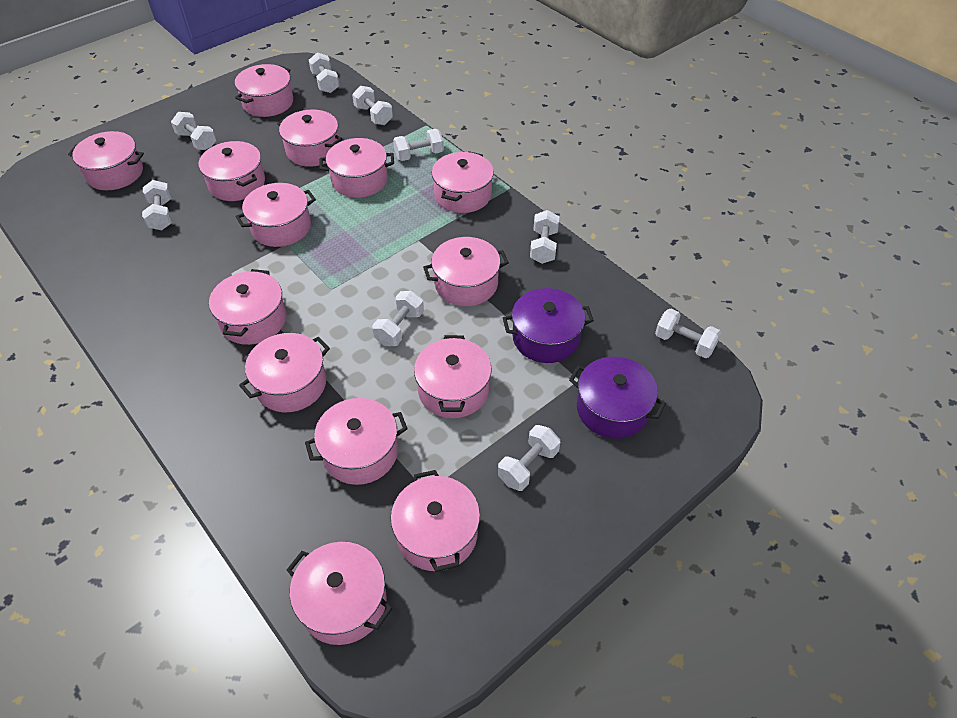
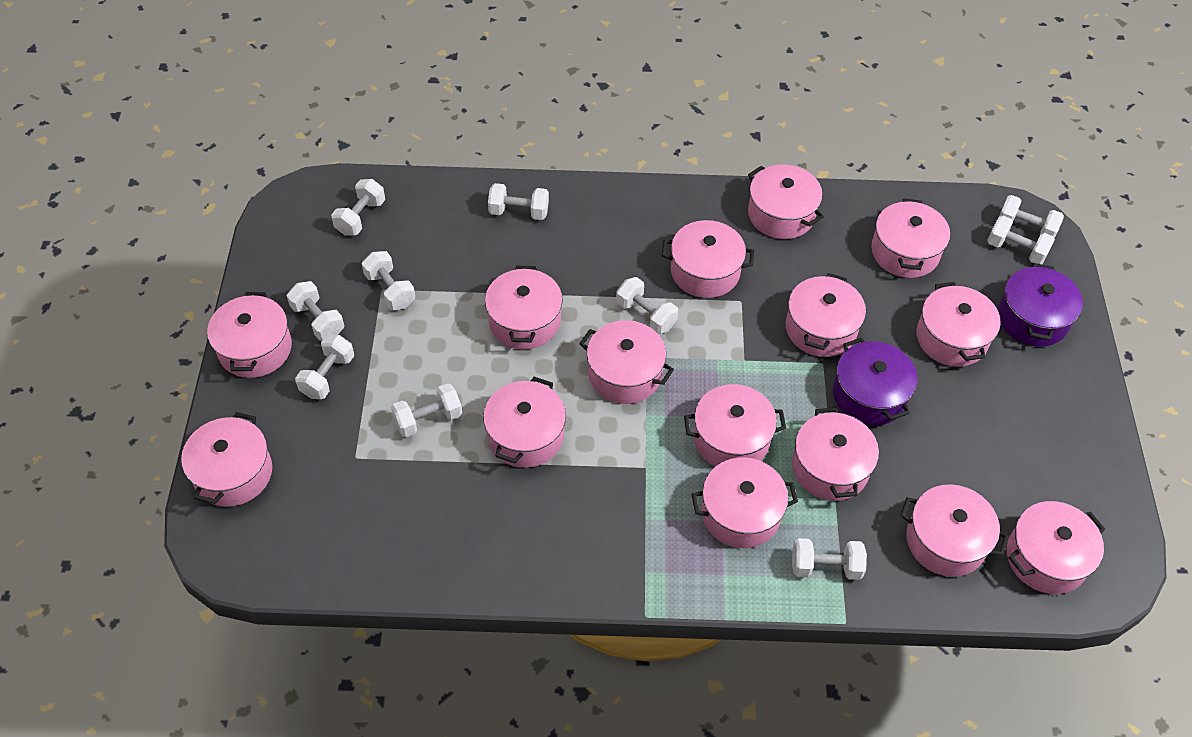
pink pot: 14 -> 15
white dumbbell: 9 -> 10

